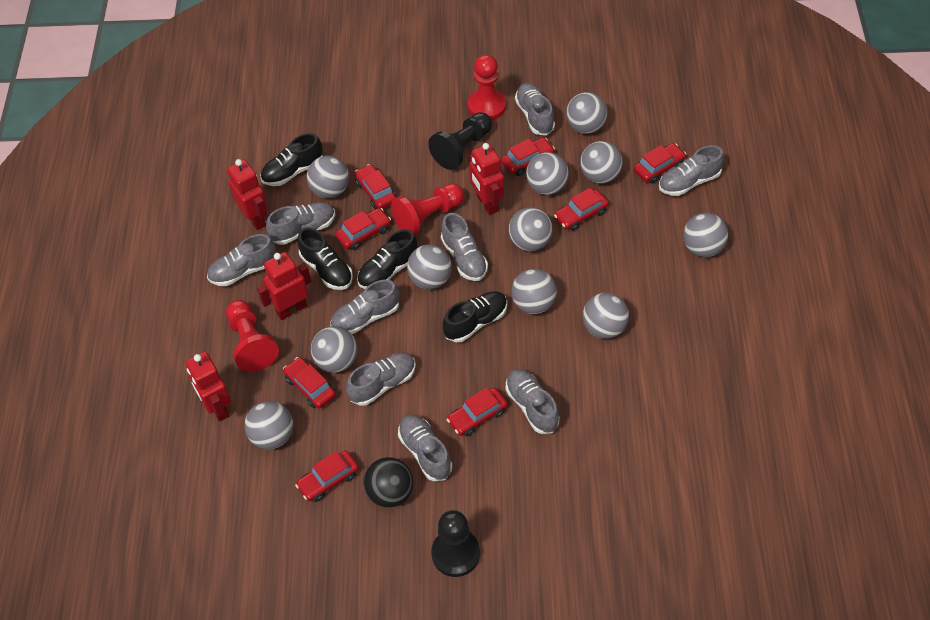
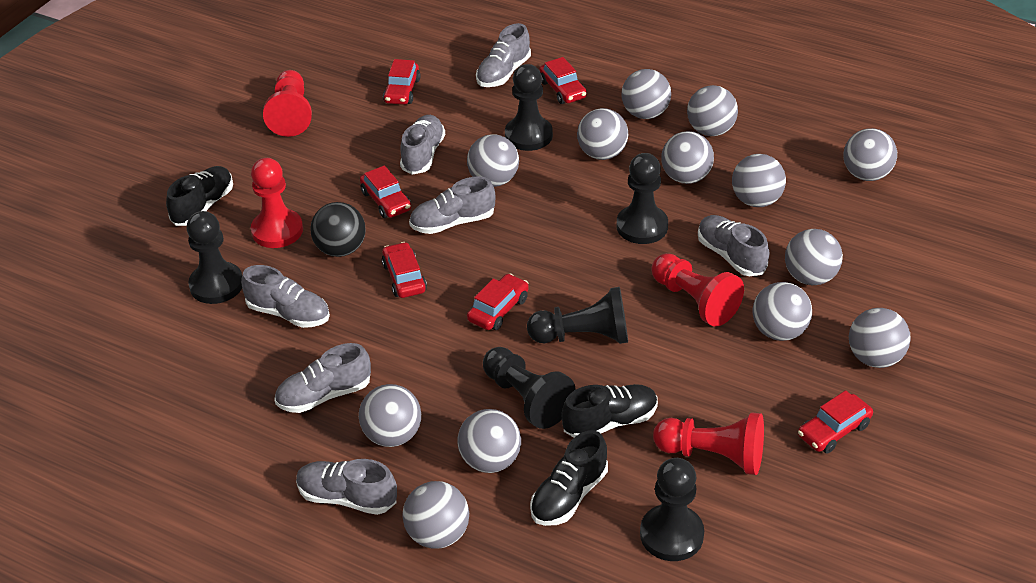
black pawn: 2 -> 6
black shoe: 4 -> 3
grey ball: 11 -> 13
grey shoe: 9 -> 7
red car: 8 -> 6
red pawn: 3 -> 4
red robot: 4 -> 0

